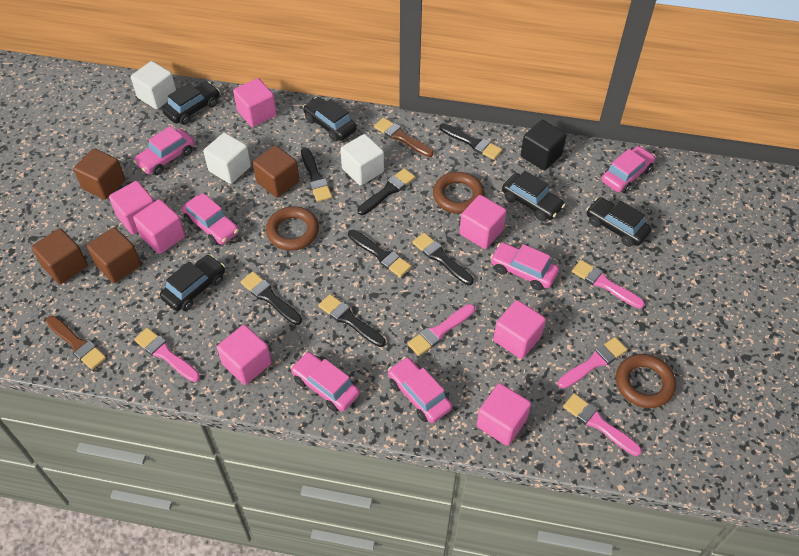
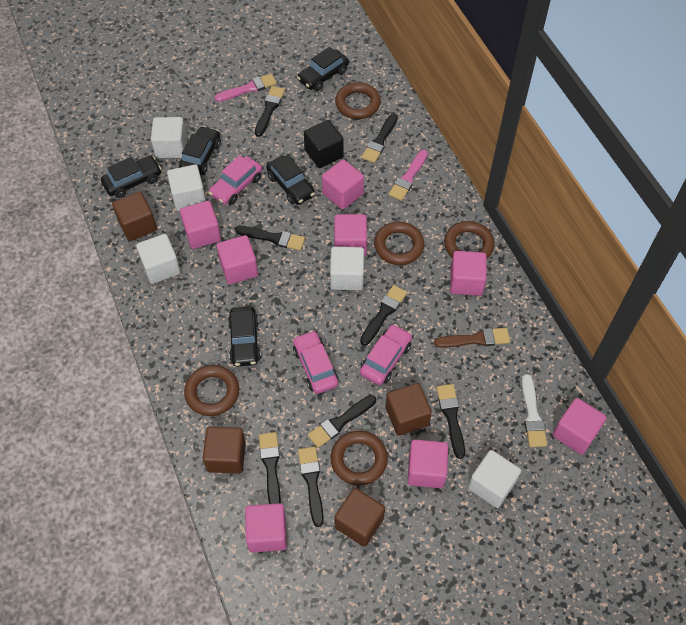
black brush: 7 -> 8
brown brush: 2 -> 1
brown ring: 3 -> 5
pink brush: 5 -> 2
pink car: 6 -> 3
pink cube: 7 -> 8
white brush: 0 -> 1
white cube: 3 -> 5

